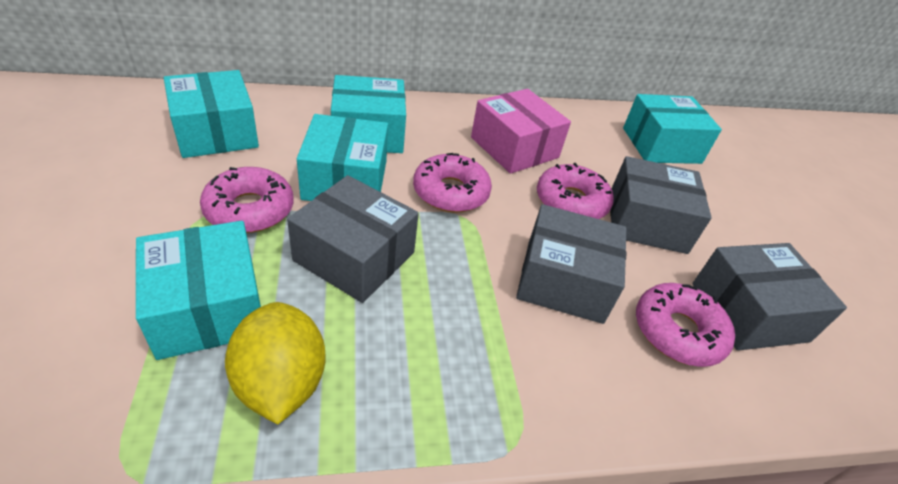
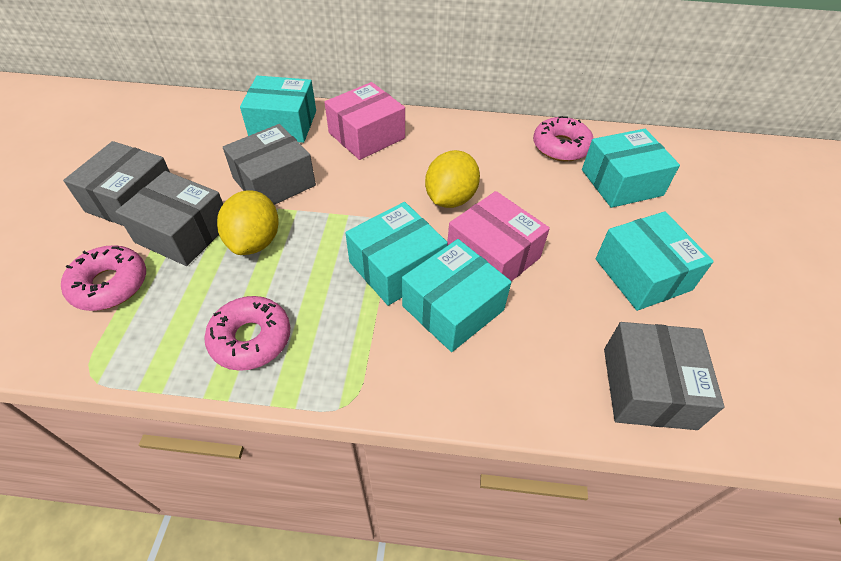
pink box: 1 -> 2
pink donut: 4 -> 3
yellow lemon: 1 -> 2

